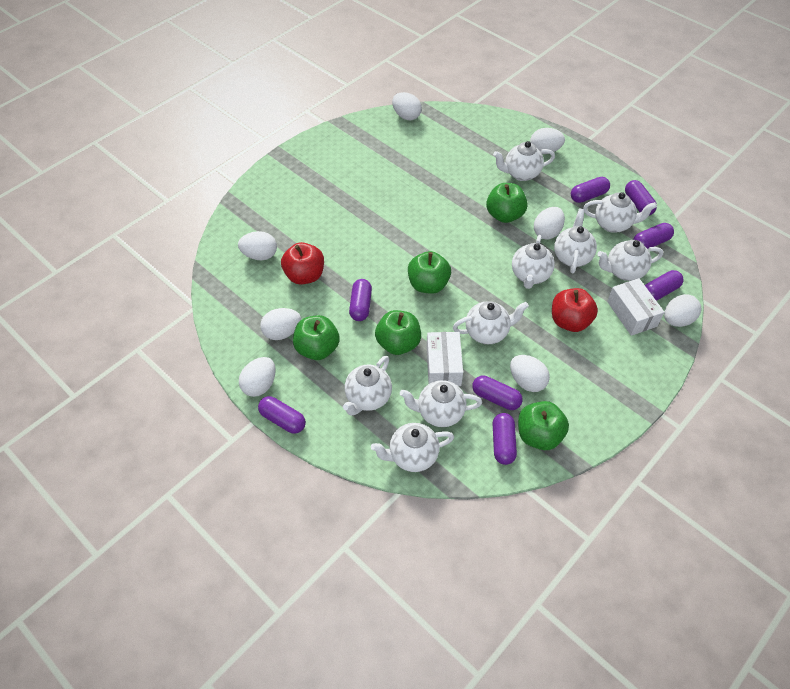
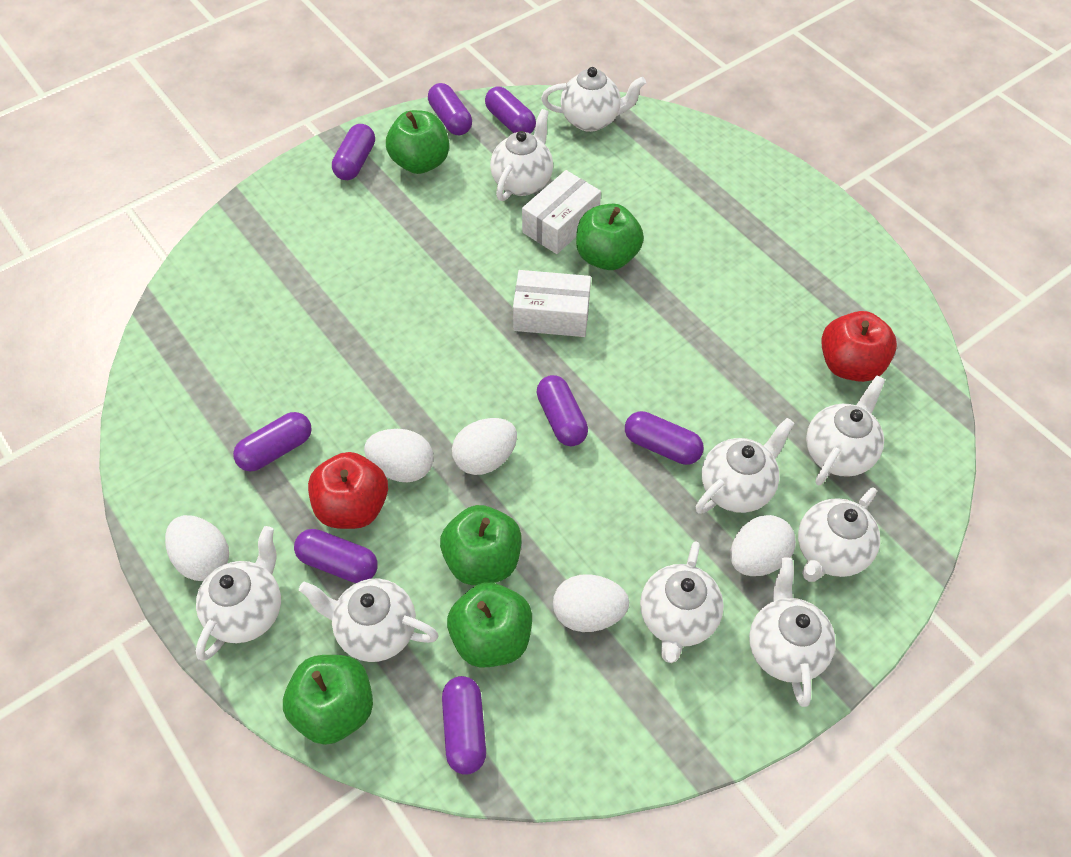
white egg: 8 -> 5

